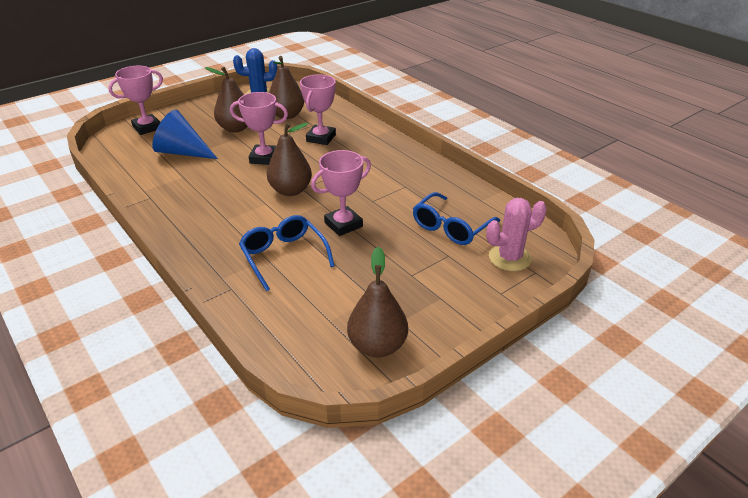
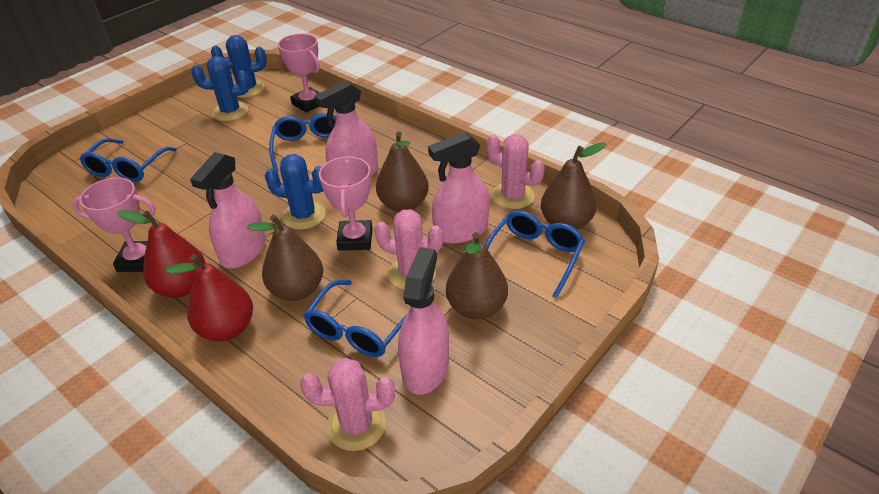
blue cactus: 1 -> 3
blue cone: 1 -> 0
blue glasses: 2 -> 4
pink cactus: 1 -> 3
pink spray bottle: 0 -> 4
pink trophy: 4 -> 3
red pear: 0 -> 2

